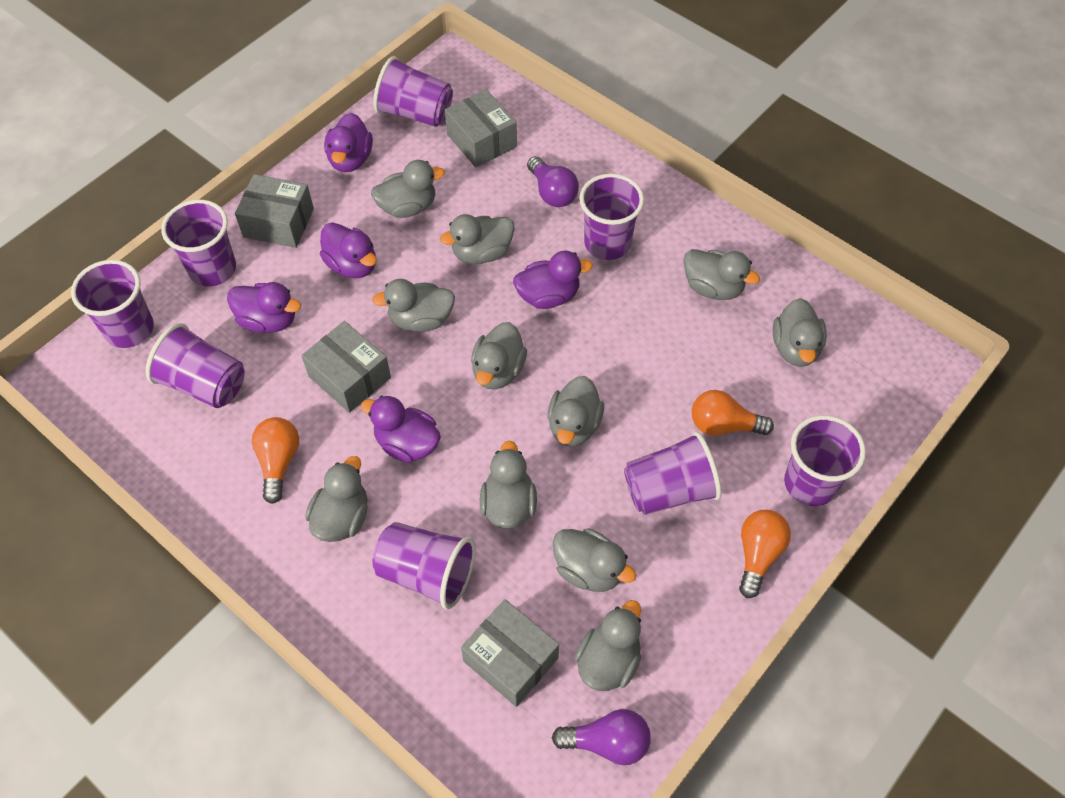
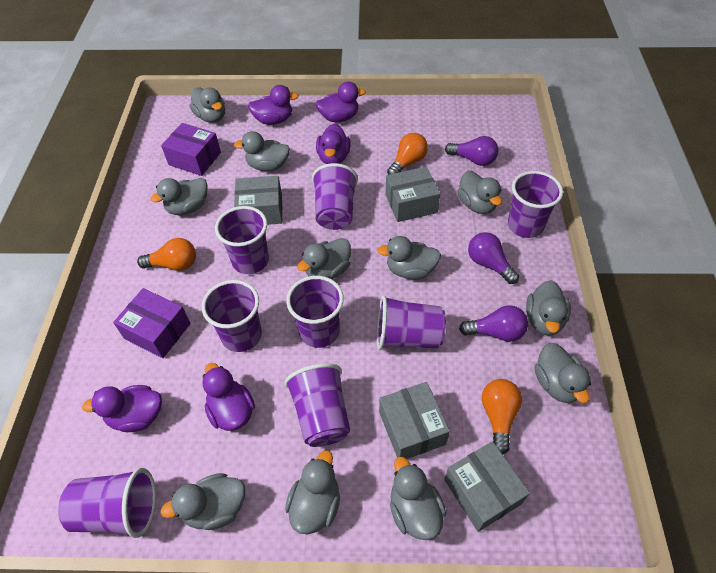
purple box: 0 -> 2
purple light bulb: 2 -> 3

